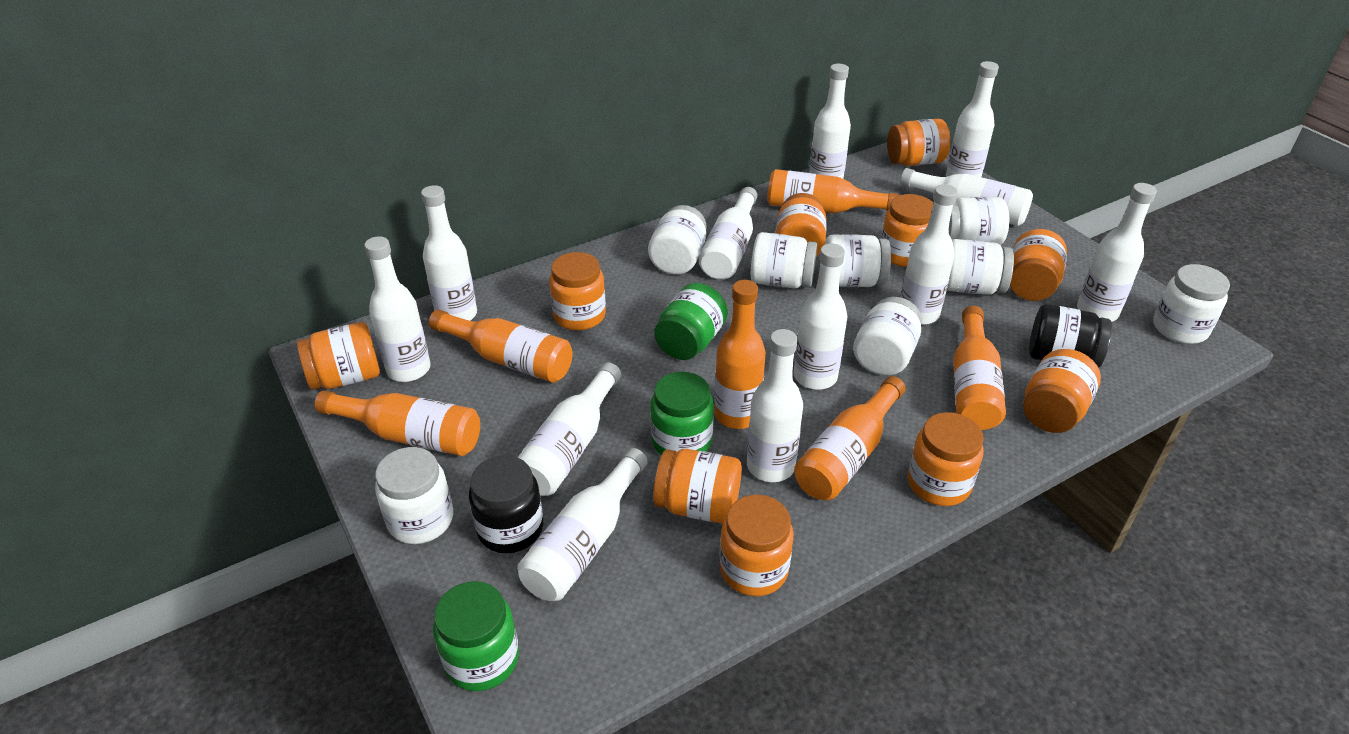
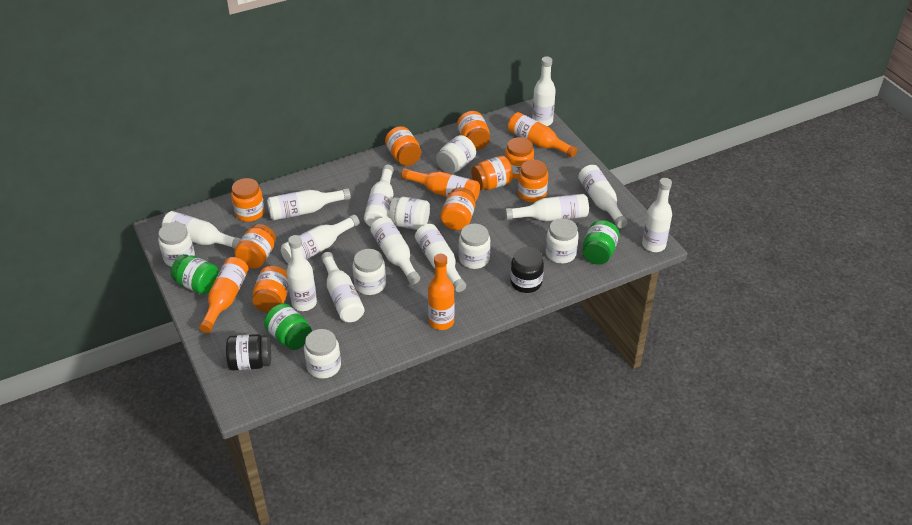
orange bottle: 6 -> 4
orange jar: 10 -> 9
white jar: 8 -> 7

